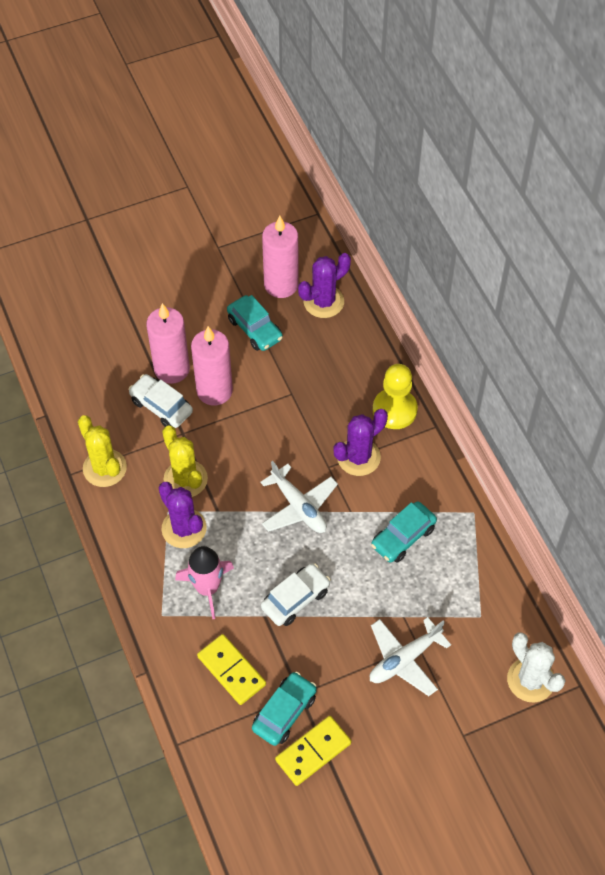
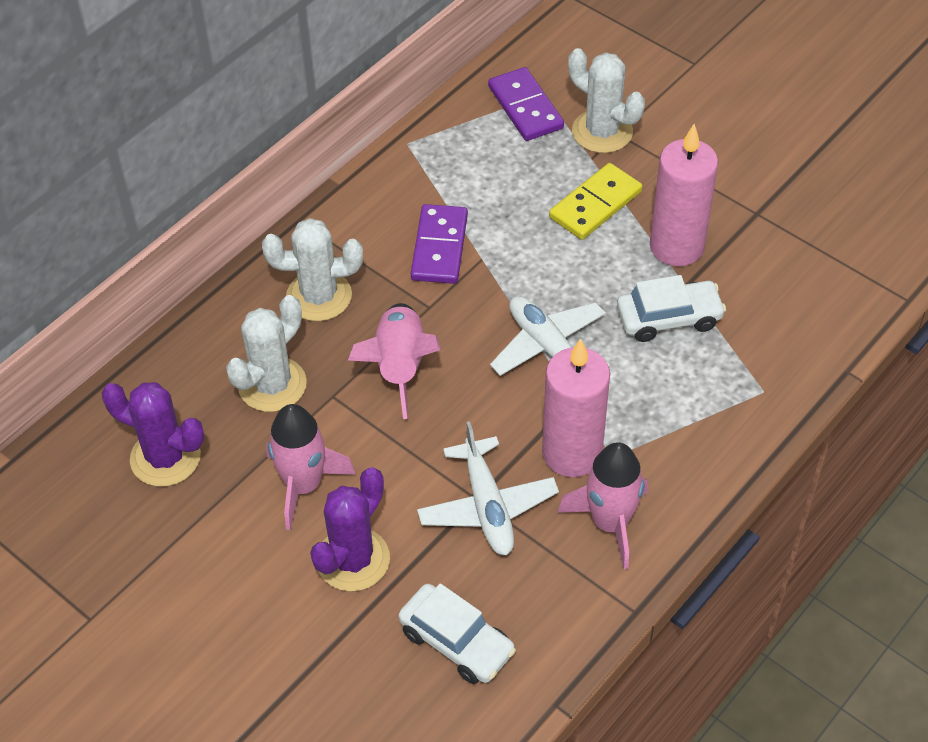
pink candle: 3 -> 2
pink rocket: 1 -> 3
purple cactus: 3 -> 2
purple domino: 0 -> 2
turquoise car: 3 -> 0
white cactus: 1 -> 3
yellow cactus: 2 -> 0
yellow domino: 2 -> 1
yellow pawn: 1 -> 0

